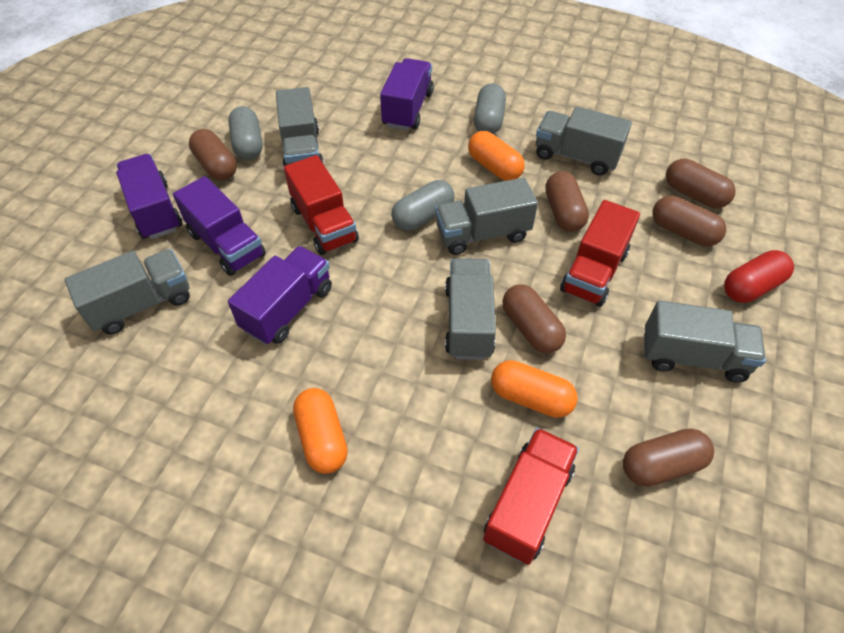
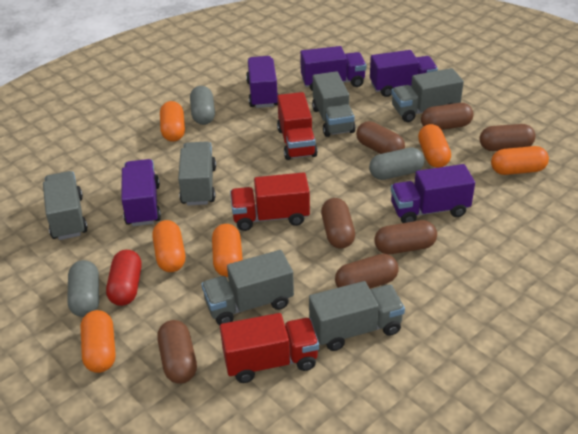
brown capsule: 6 -> 7
orange capsule: 3 -> 6
purple truck: 4 -> 5

